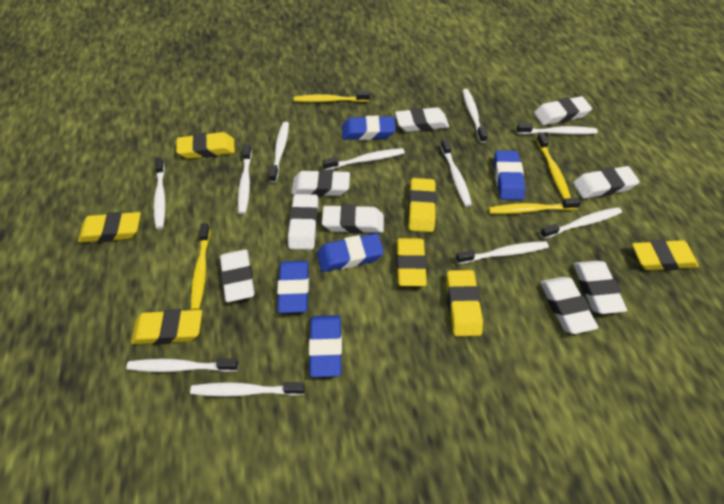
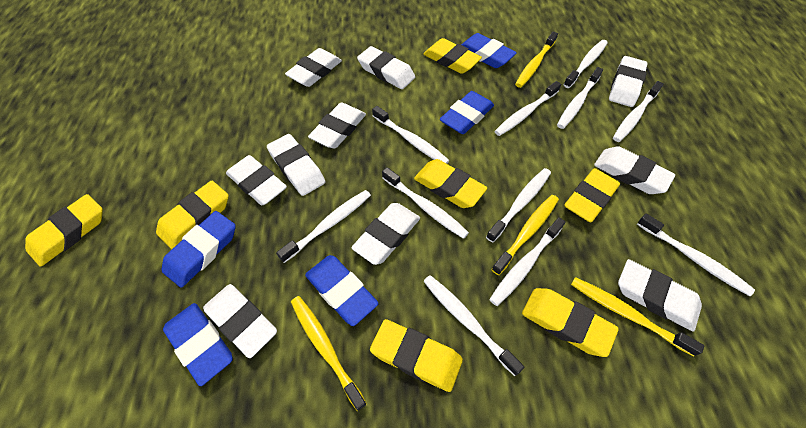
white eraser: 9 -> 10

